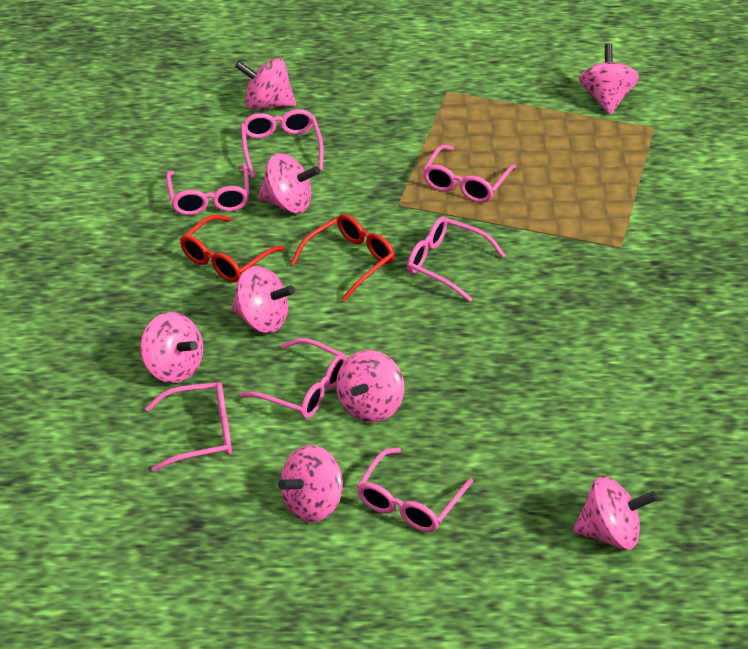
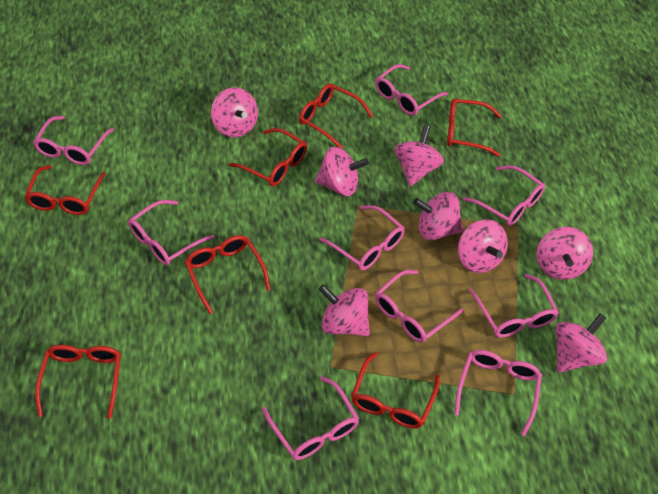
pink glasses: 7 -> 9
red glasses: 2 -> 7

